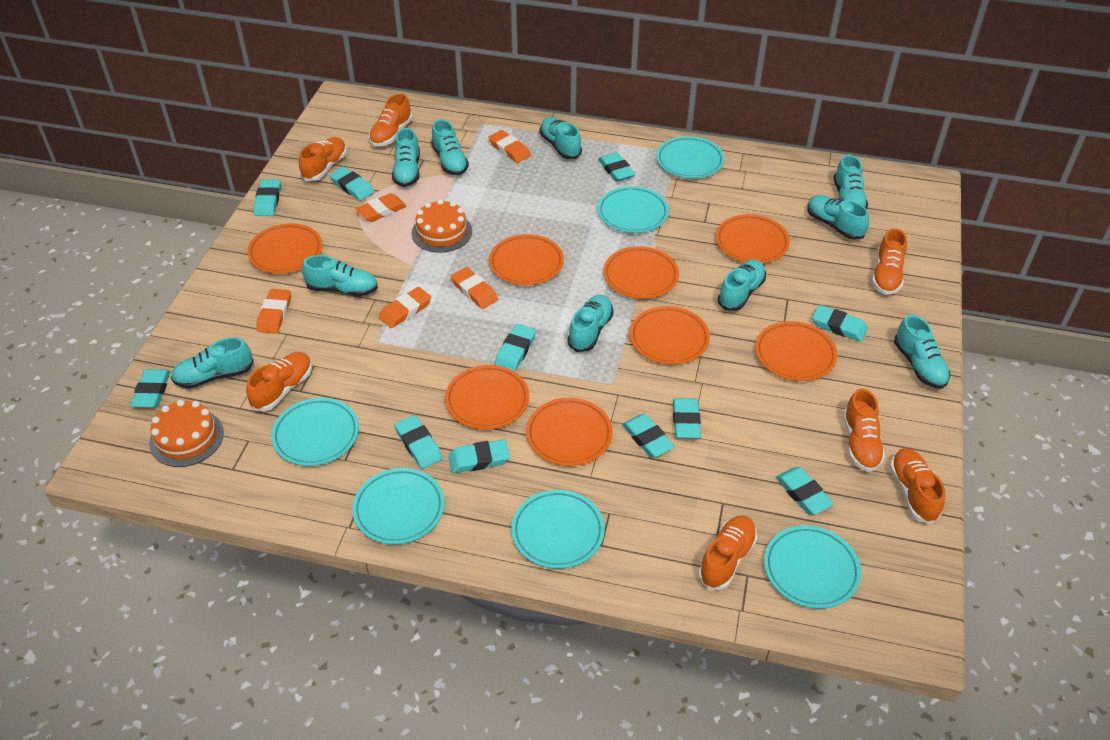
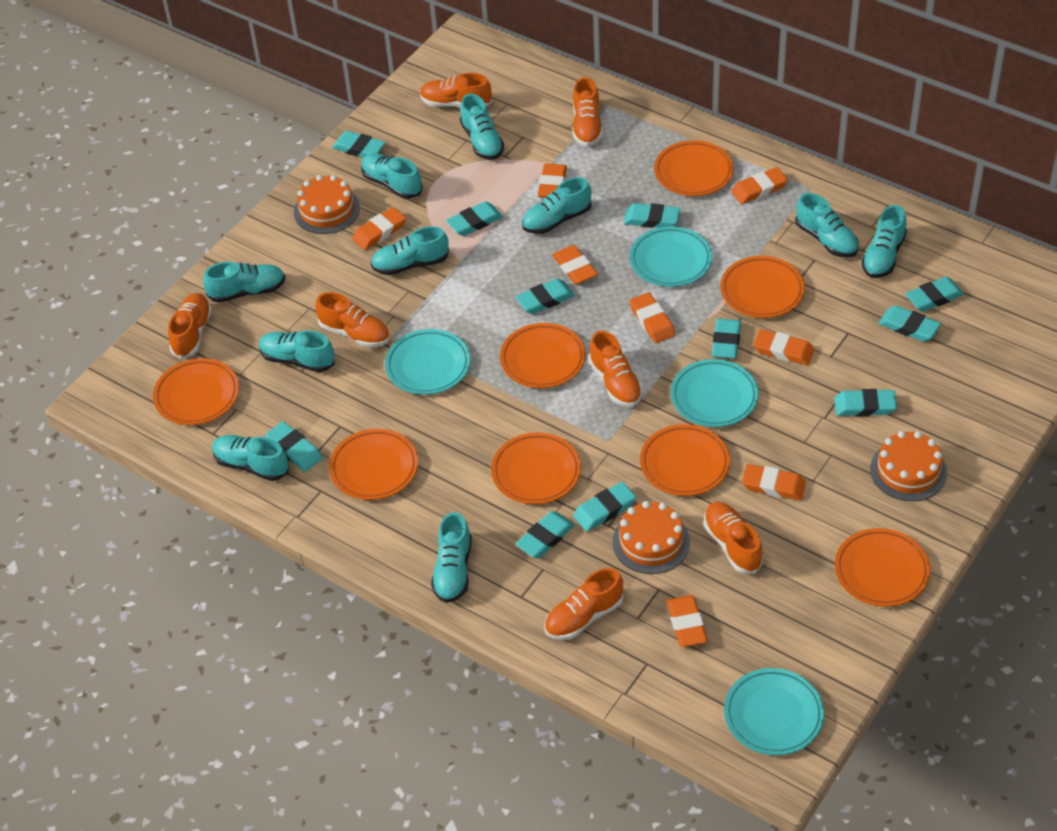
orange cake: 2 -> 3
orange eraser: 5 -> 8
turquoise plate: 6 -> 4

